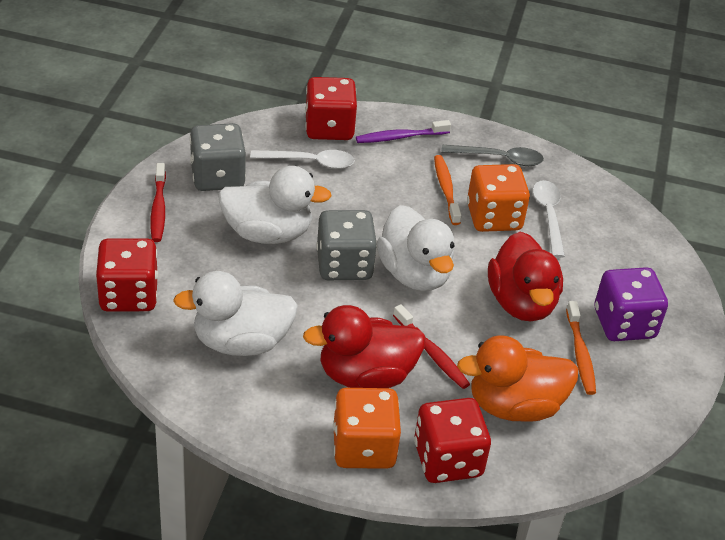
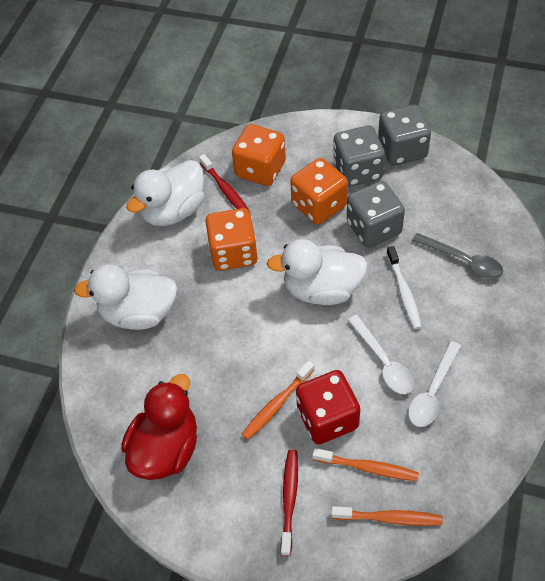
grey dice: 2 -> 3
orange dice: 2 -> 3
orange duck: 1 -> 0
orange toothbrush: 2 -> 3
purple dice: 1 -> 0
purple toothbrush: 1 -> 0
red dice: 3 -> 1
red duck: 2 -> 1
white toothbrush: 0 -> 1

